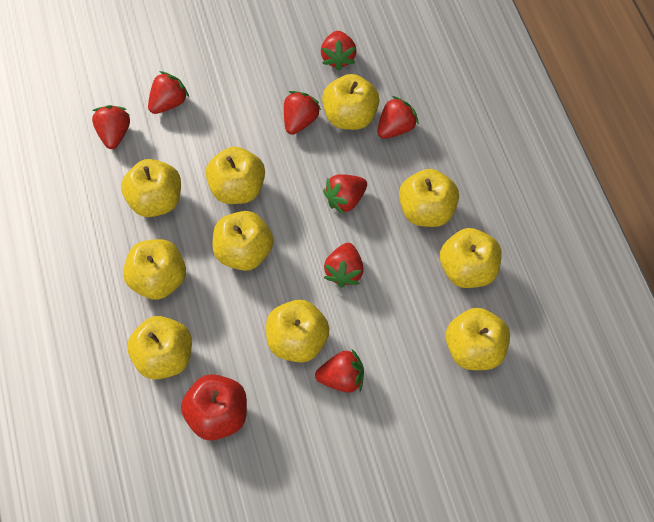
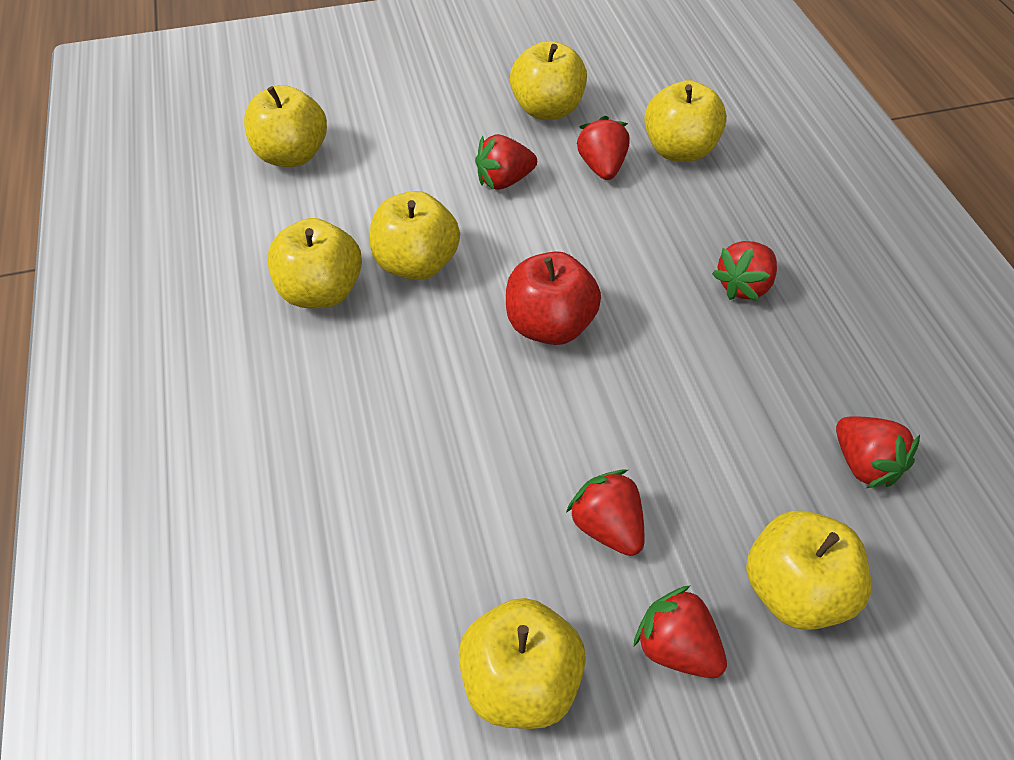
red strawberry: 8 -> 6
yellow apple: 10 -> 7

